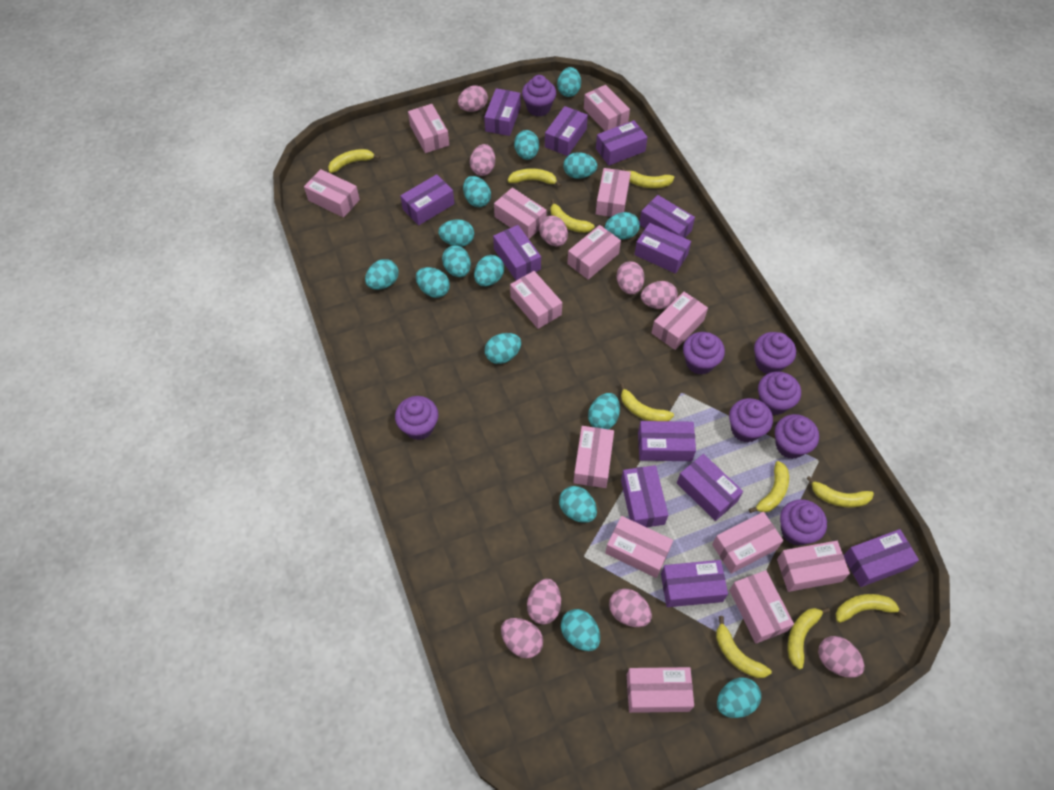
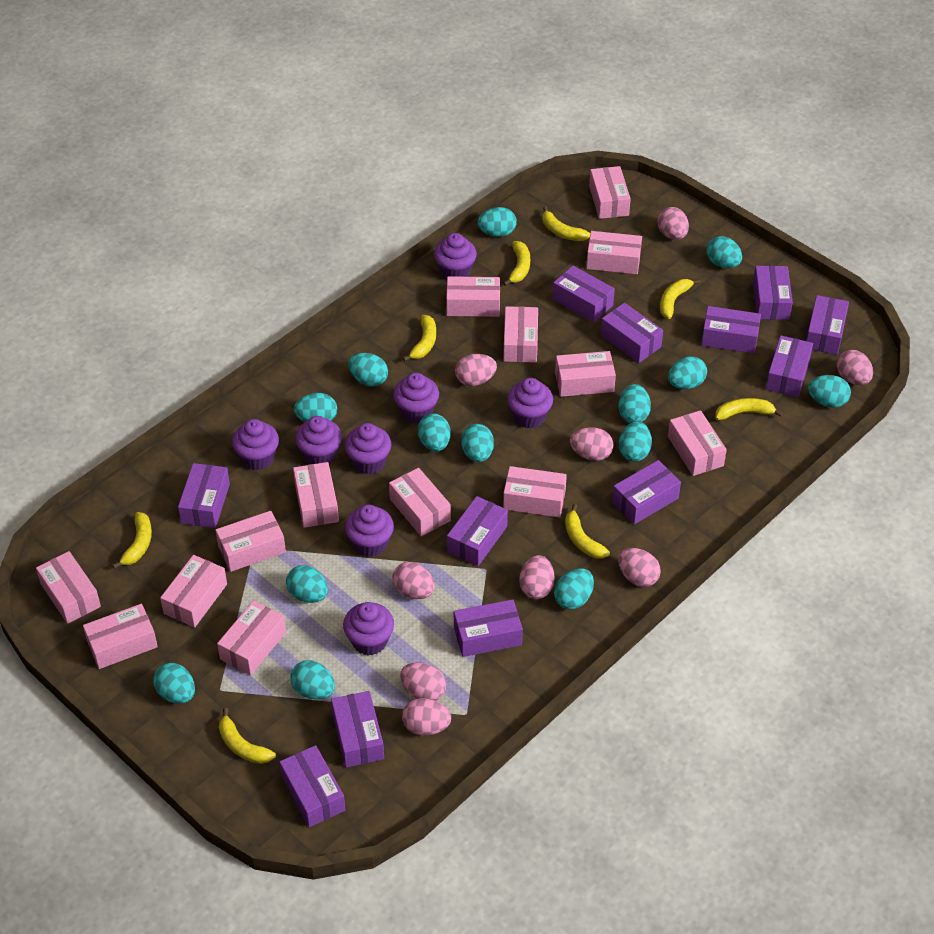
turquoise egg: 15 -> 14
yellow banana: 10 -> 8

